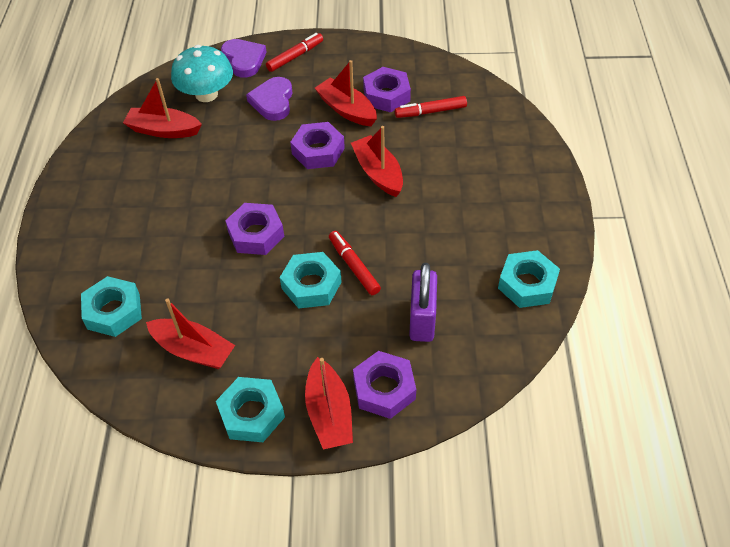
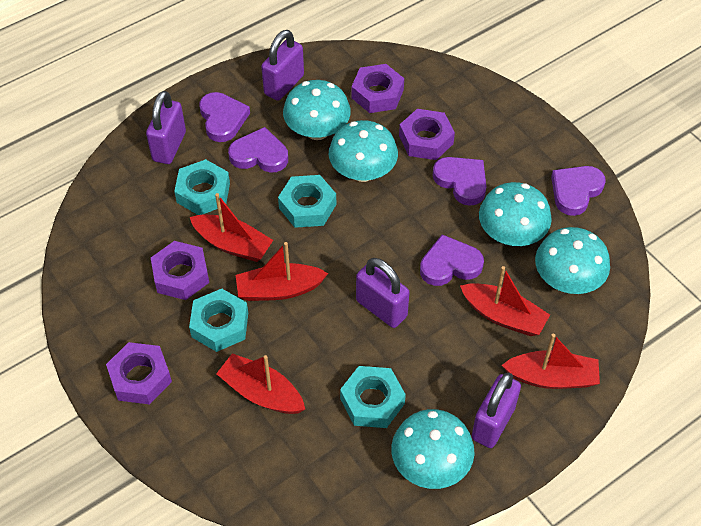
purple heart: 2 -> 5
purple padlock: 1 -> 4
red marker: 3 -> 0
turquoise mushroom: 1 -> 5

